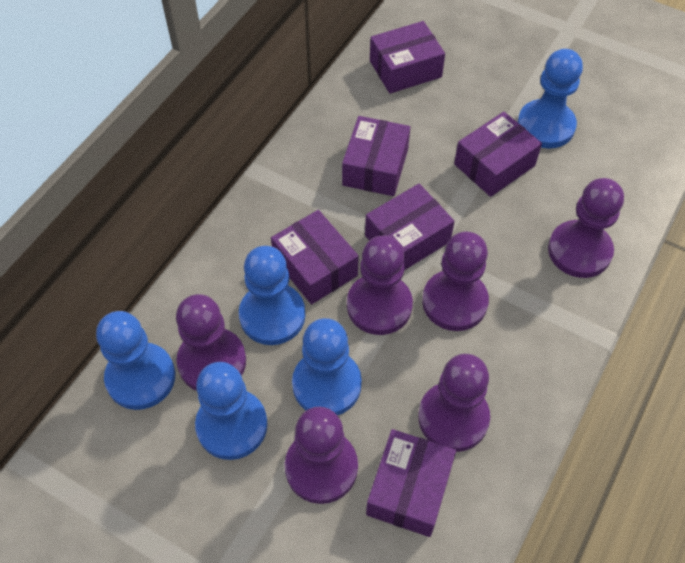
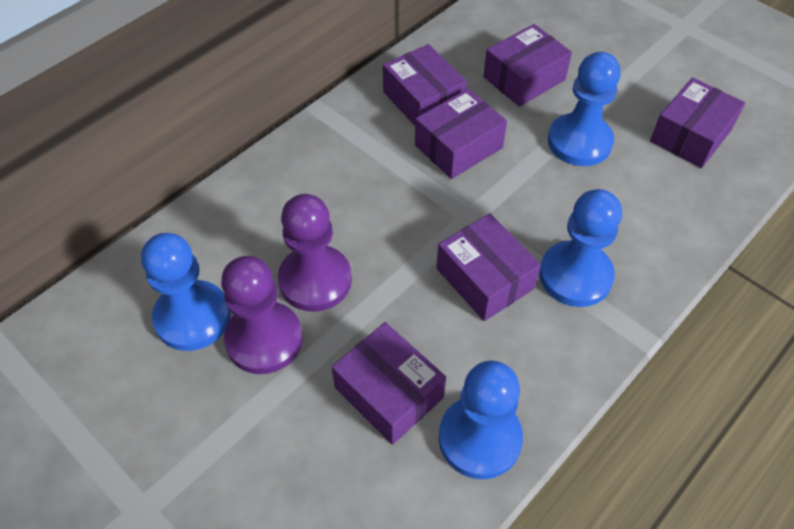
blue pawn: 5 -> 4
purple pawn: 6 -> 2

